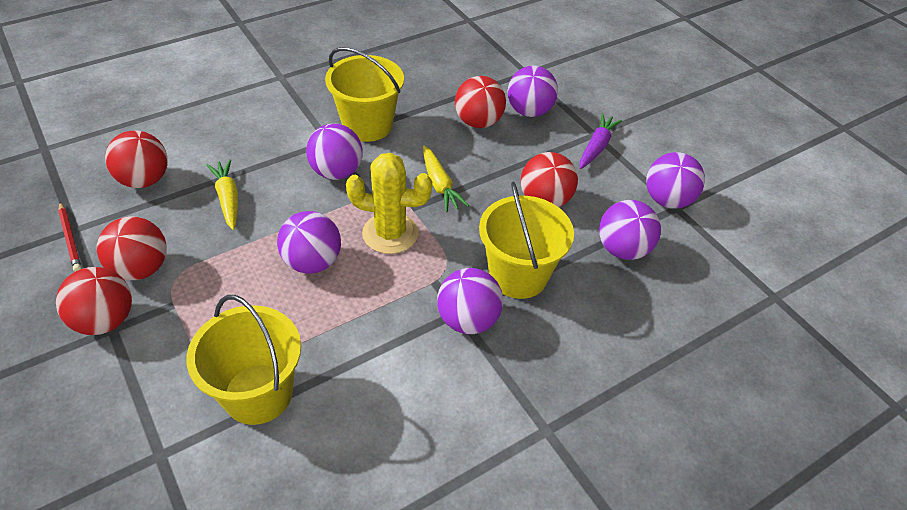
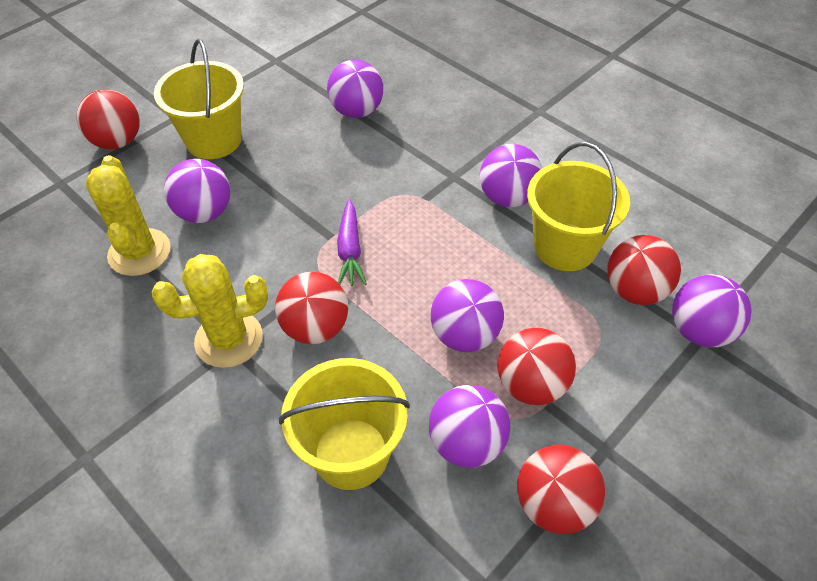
red pencil: 1 -> 0
yellow cactus: 1 -> 2
yellow carrot: 2 -> 0

